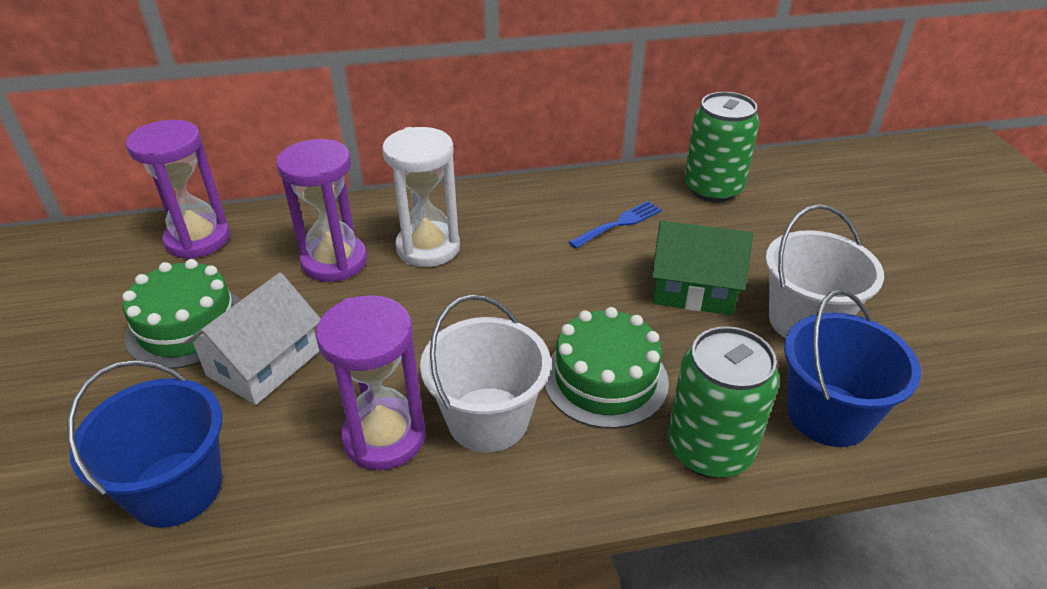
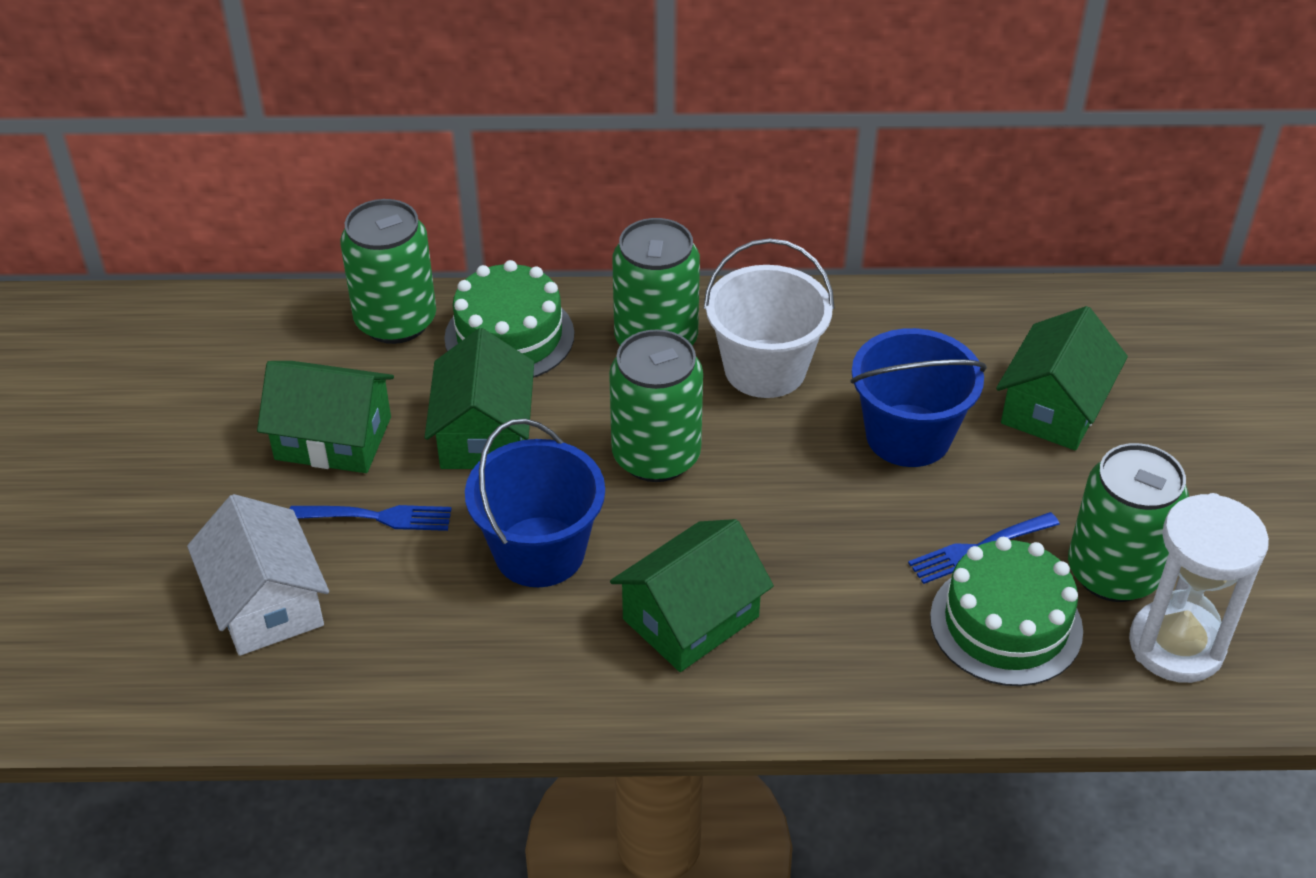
blue fork: 1 -> 2
green can: 2 -> 4
green house: 1 -> 4
purple hourglass: 3 -> 0
white bucket: 2 -> 1

